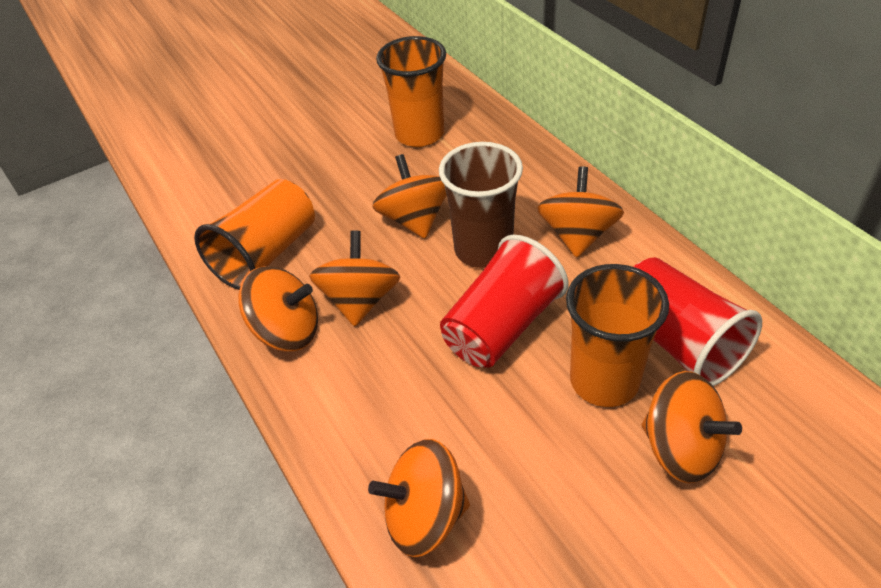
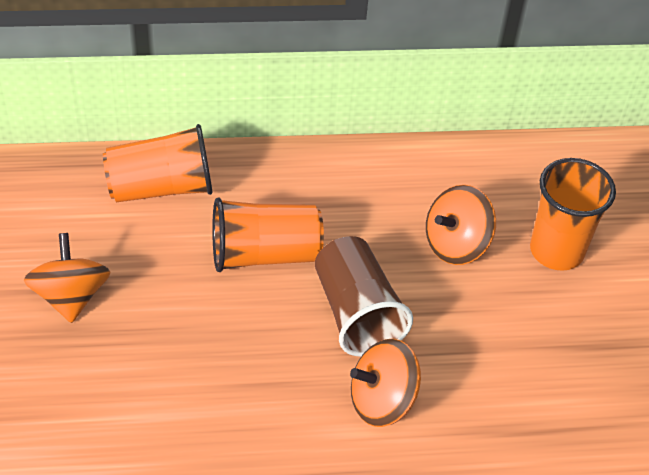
orange spinning top: 6 -> 3
red cup: 2 -> 0

